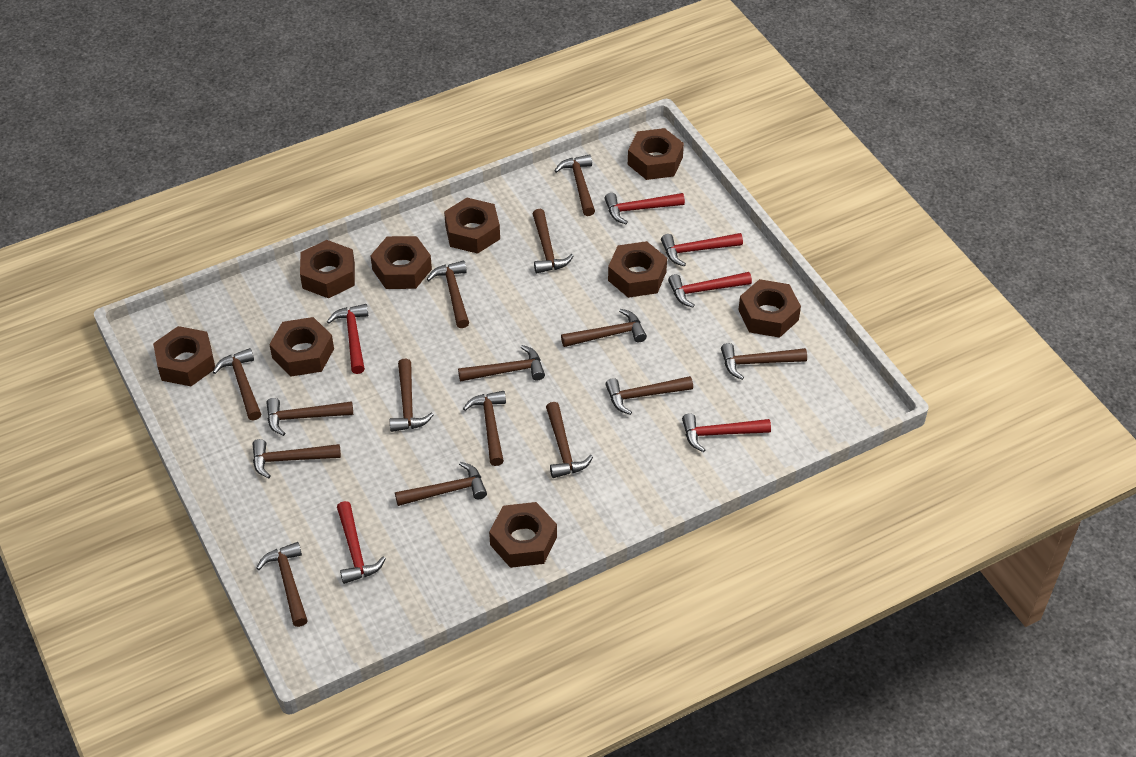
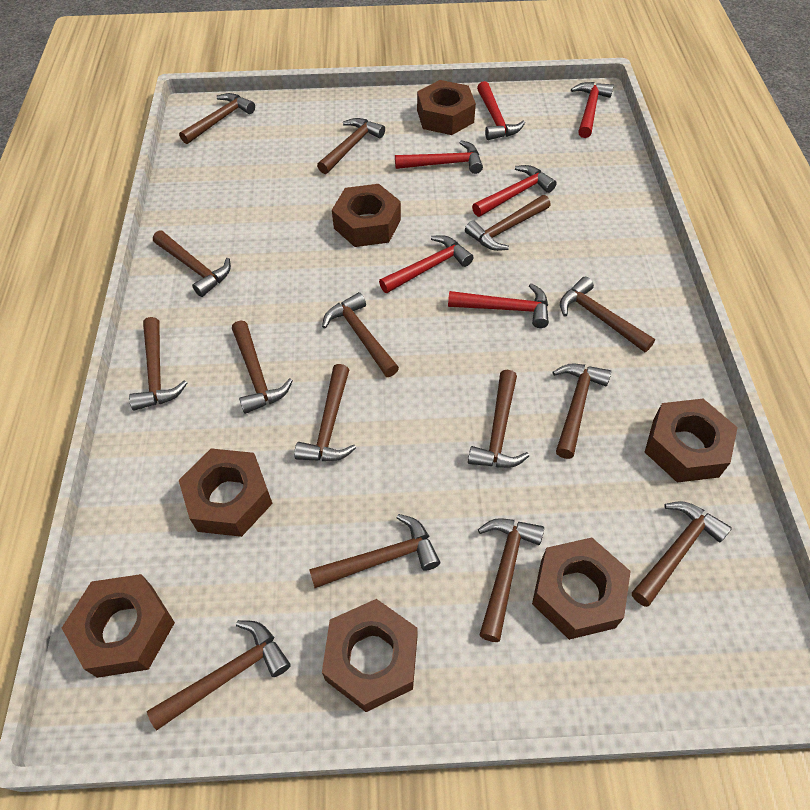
brown nut: 9 -> 7

